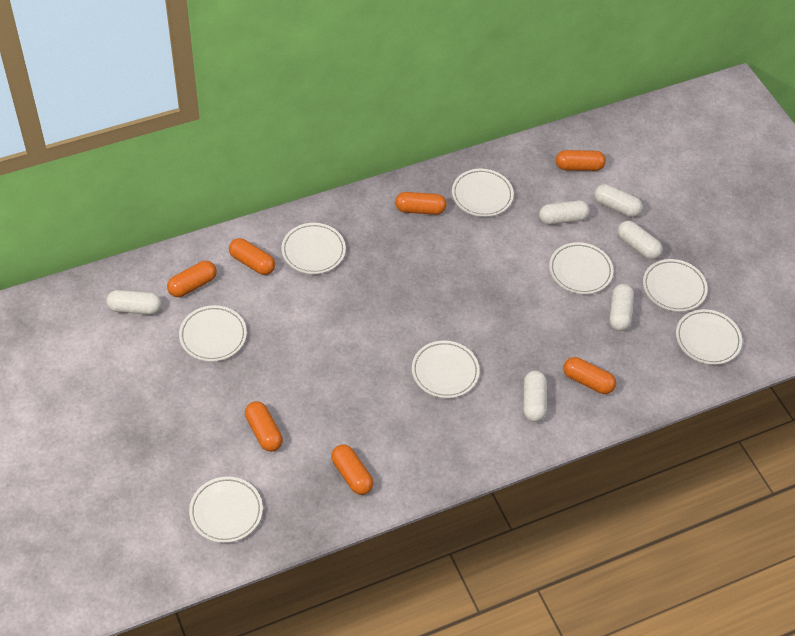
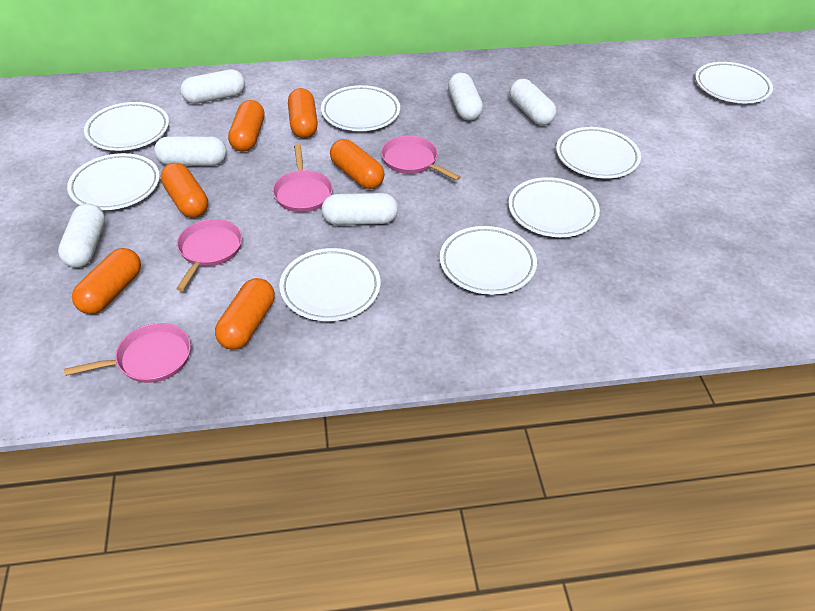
orange capsule: 7 -> 6
pink pan: 0 -> 4

